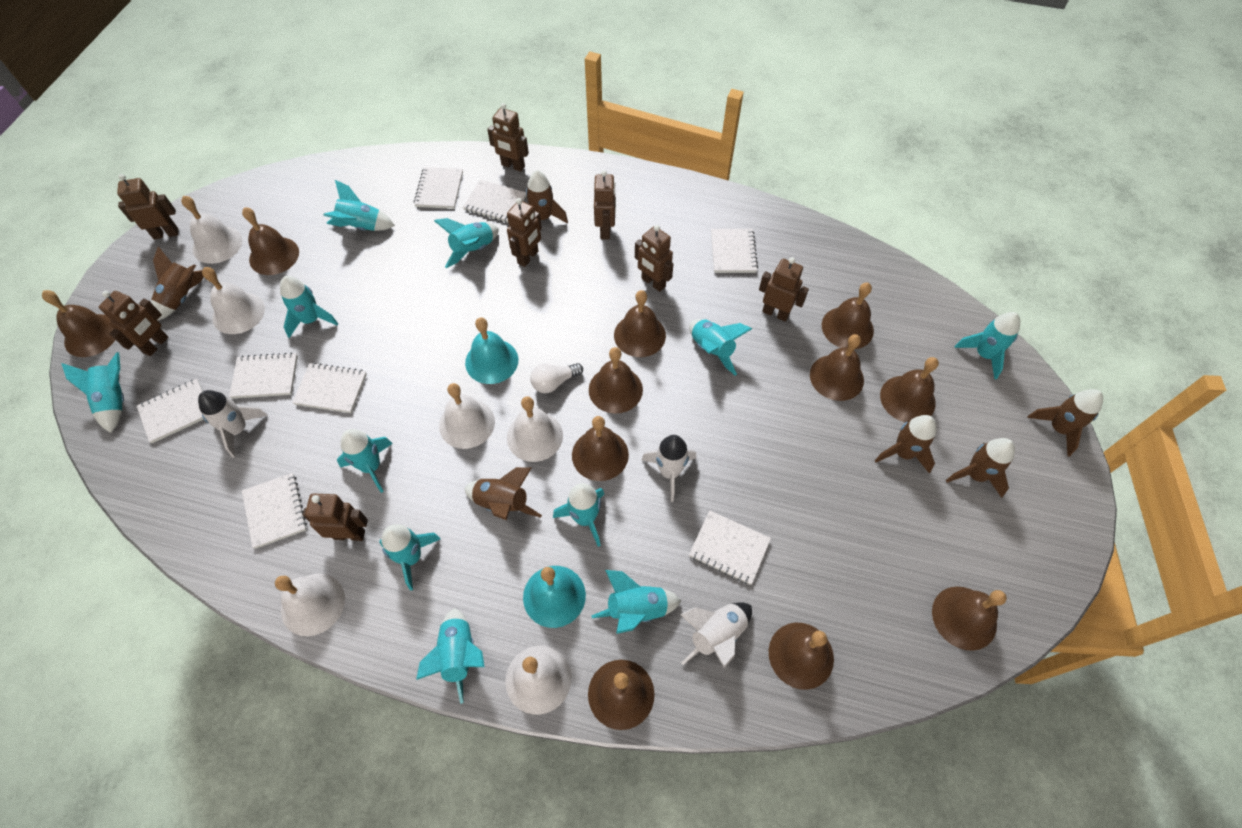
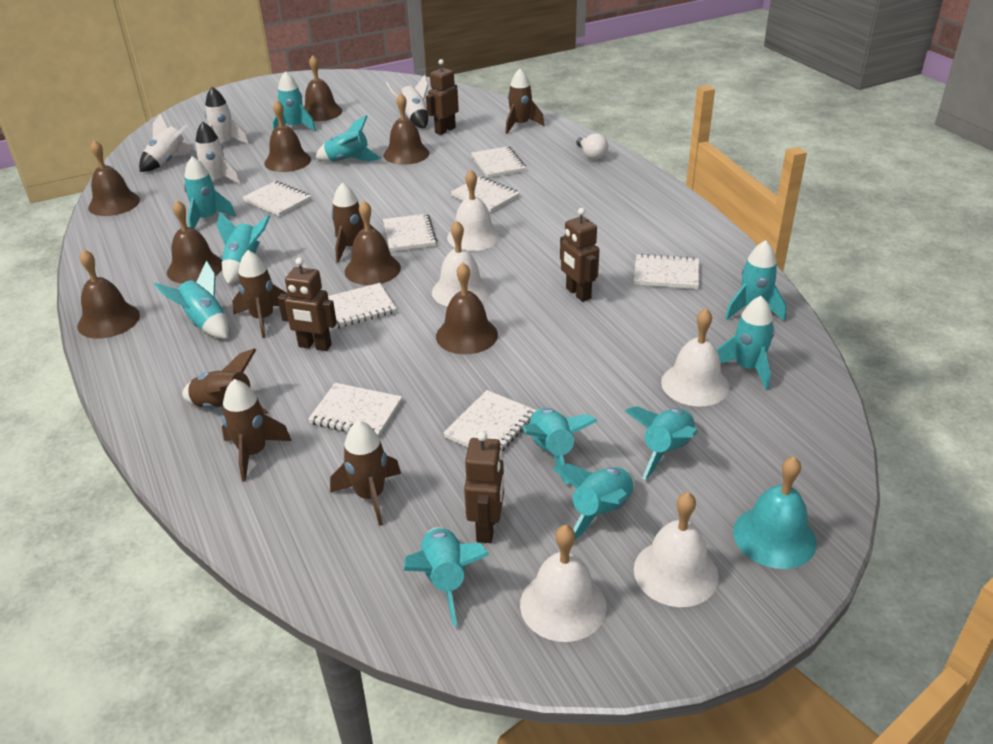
brown bell: 11 -> 8
brown robot: 8 -> 4
turquoise bell: 2 -> 1
white bell: 6 -> 5
white rocket: 3 -> 4

